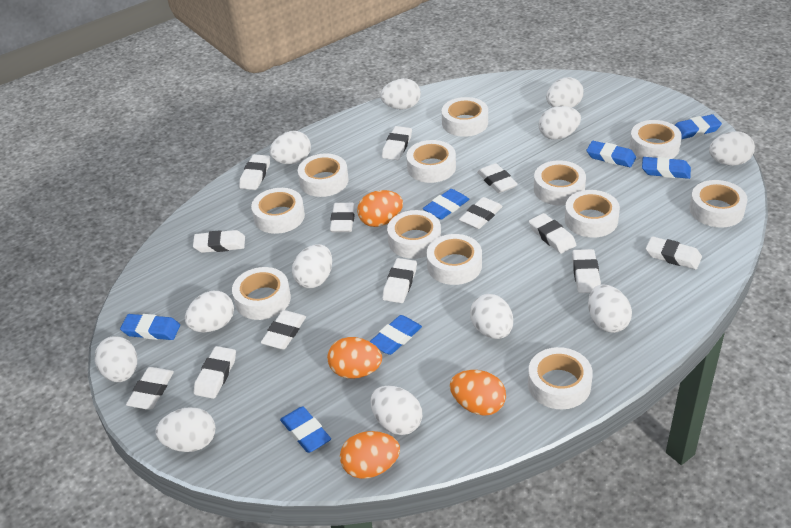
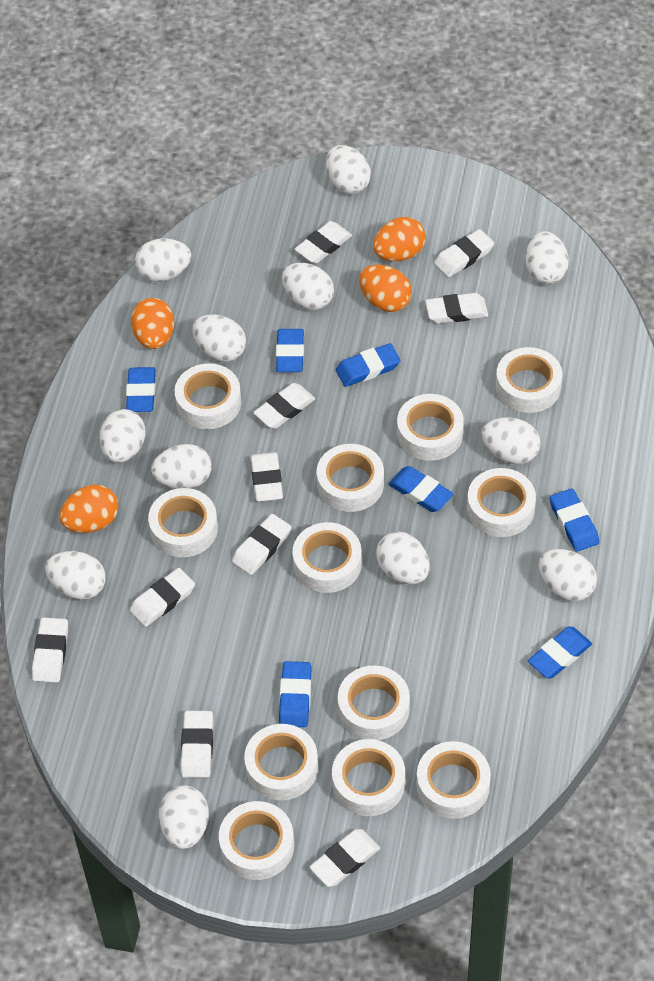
white eraser: 13 -> 10

